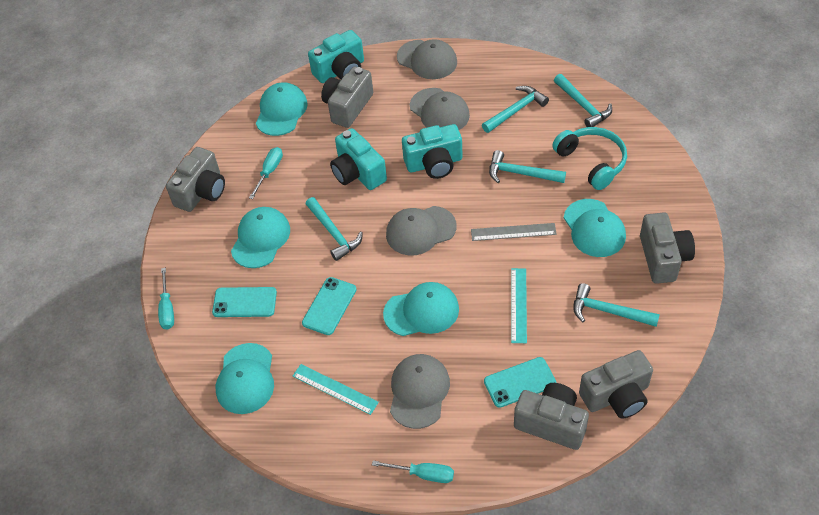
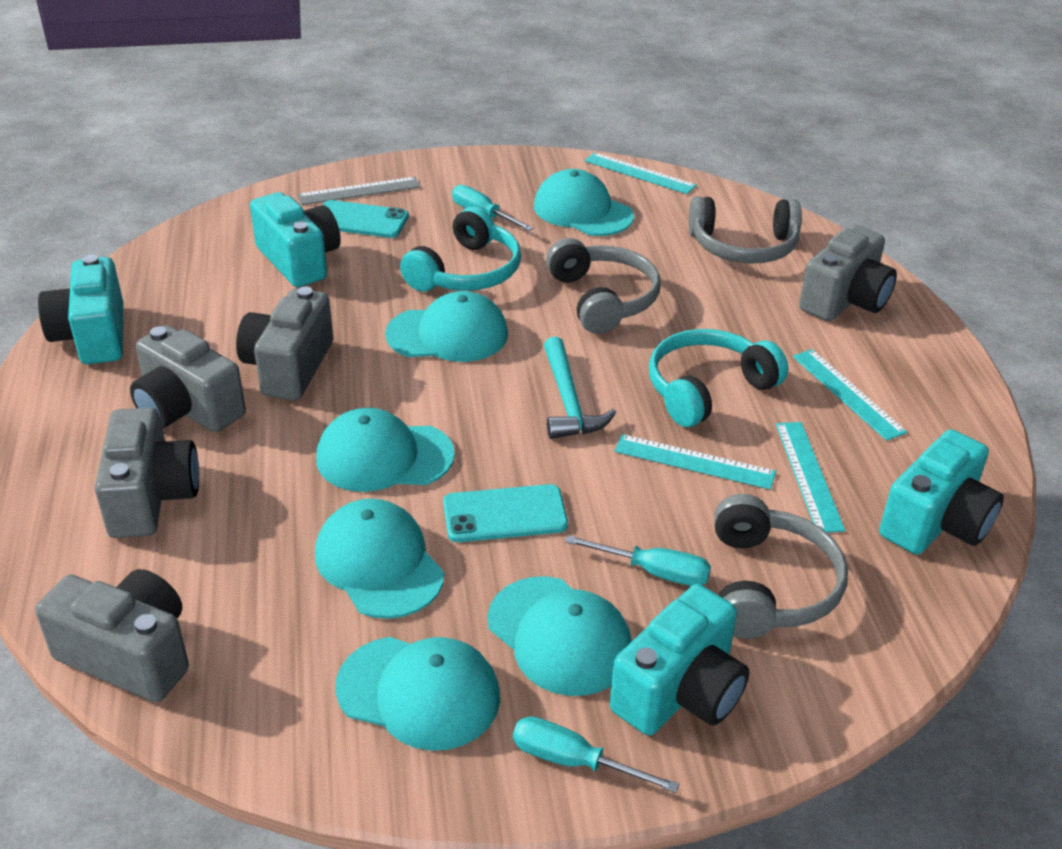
grey cap: 4 -> 0
grey headphones: 0 -> 3
turquoise camera: 3 -> 4
turquoise cap: 5 -> 6
turquoise hammer: 5 -> 1
turquoise headphones: 1 -> 2
turquoise phone: 3 -> 2
turquoise ruler: 2 -> 4

